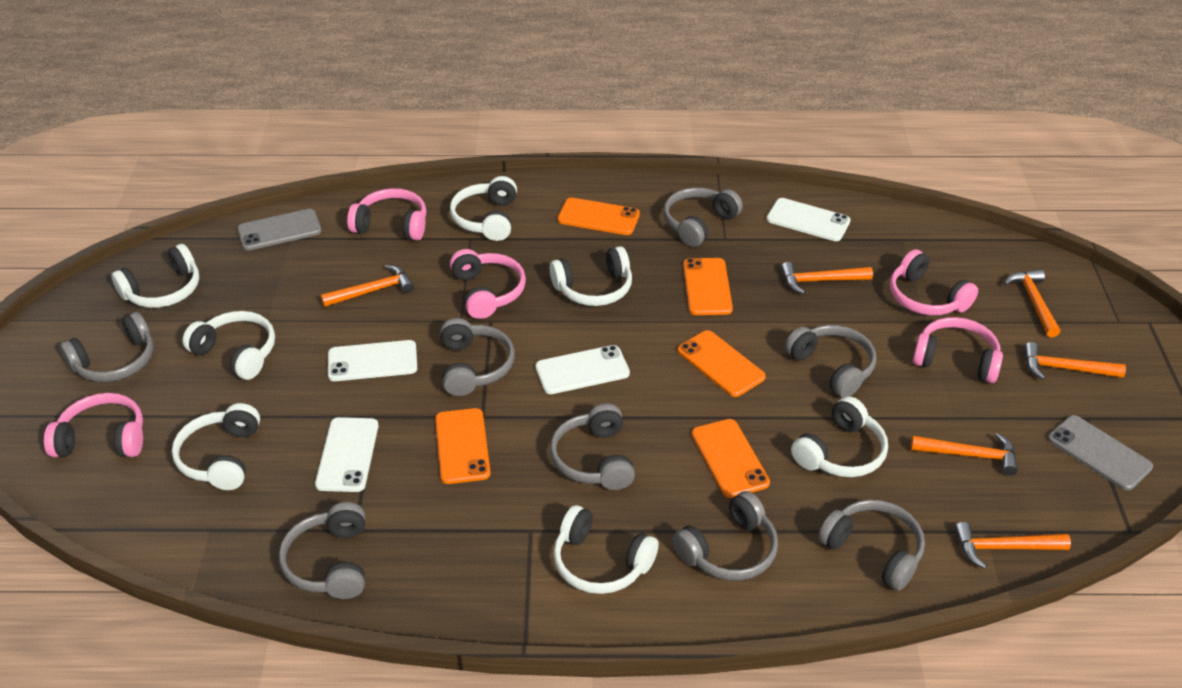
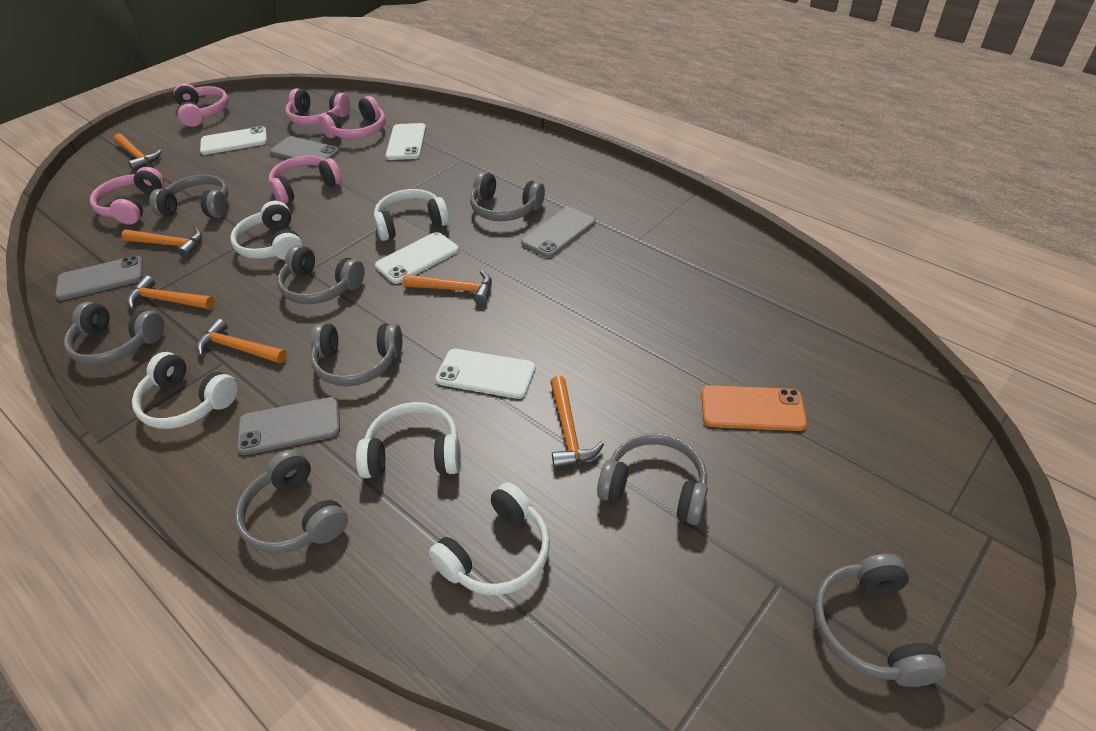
grey phone: 2 -> 4
orange phone: 5 -> 1
white headphones: 7 -> 5

